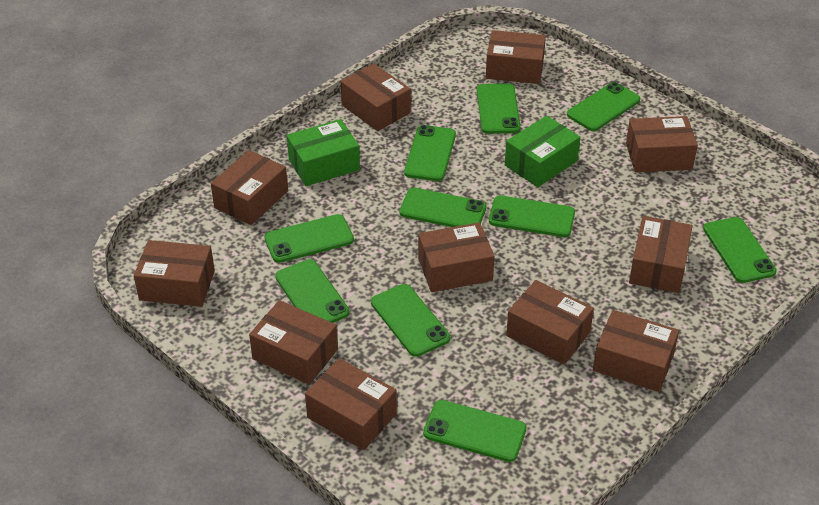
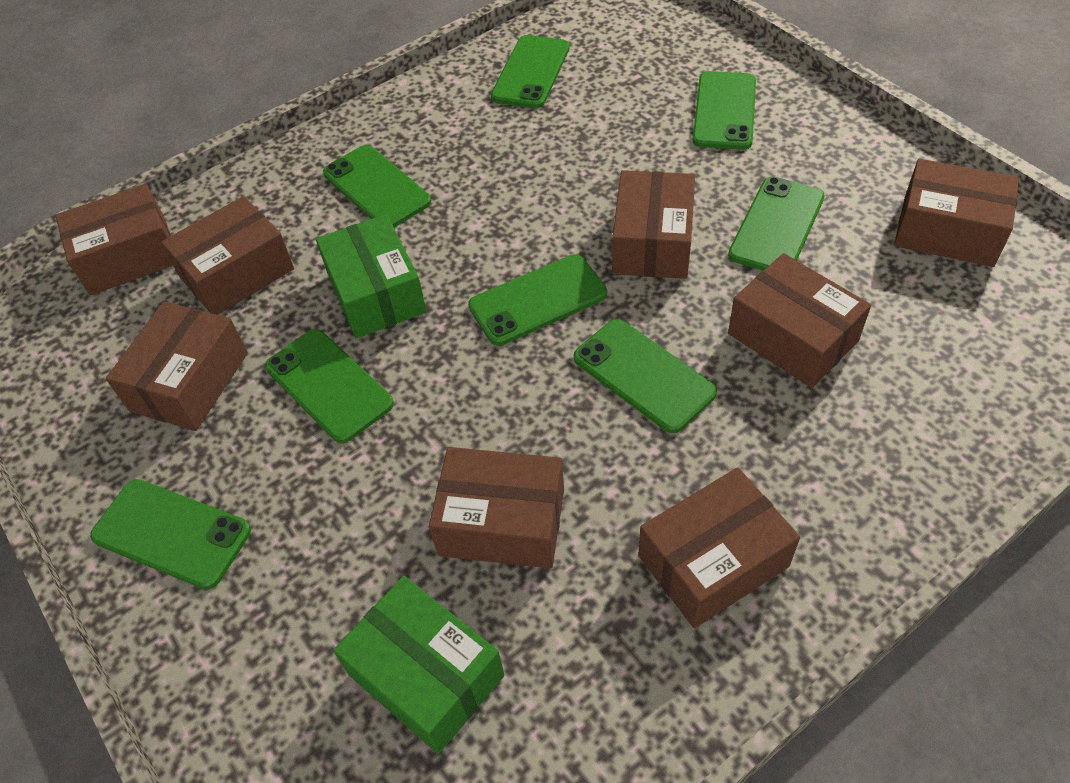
brown box: 11 -> 8
green phone: 10 -> 8

